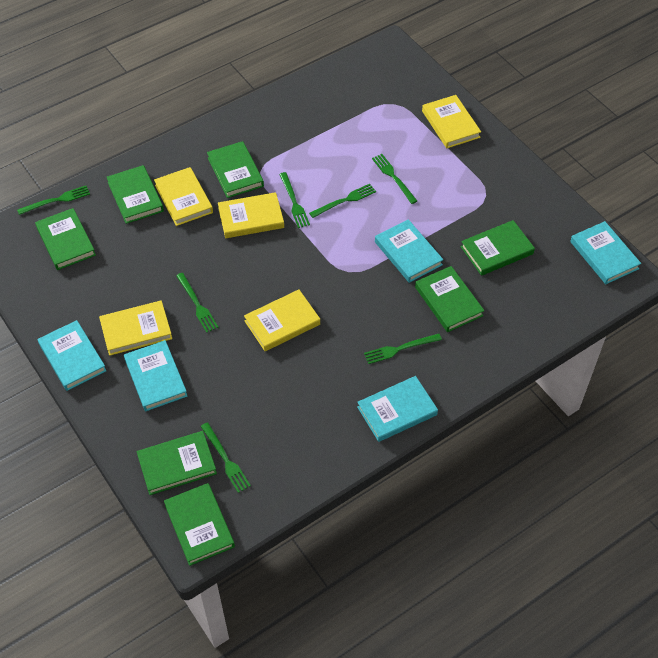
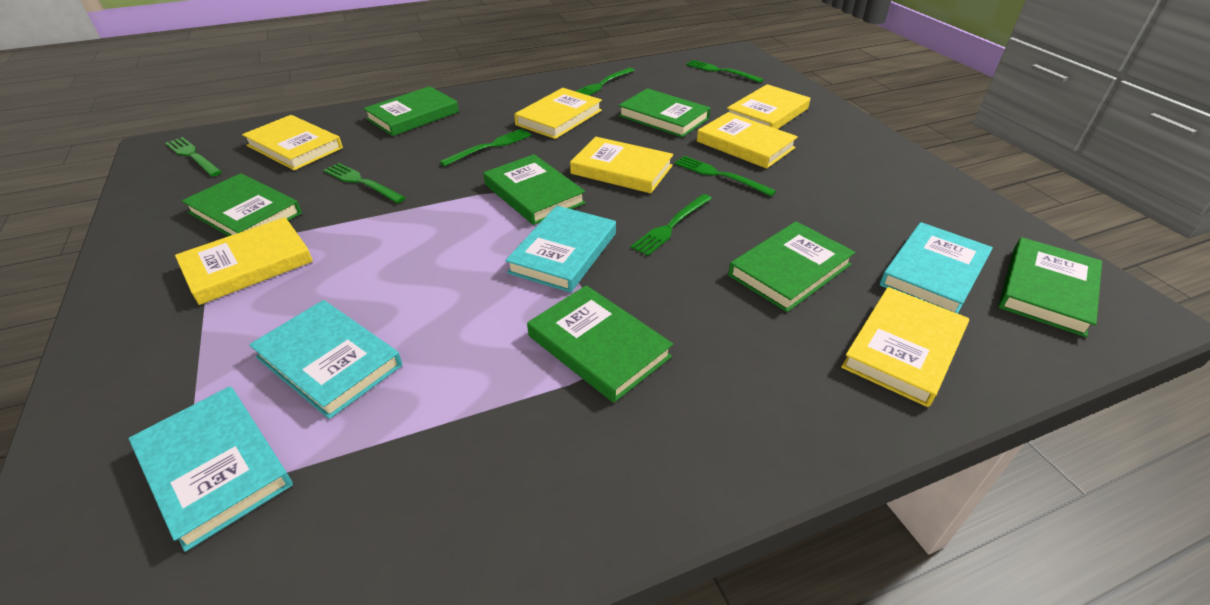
turquoise book: 5 -> 4
yellow book: 5 -> 7

